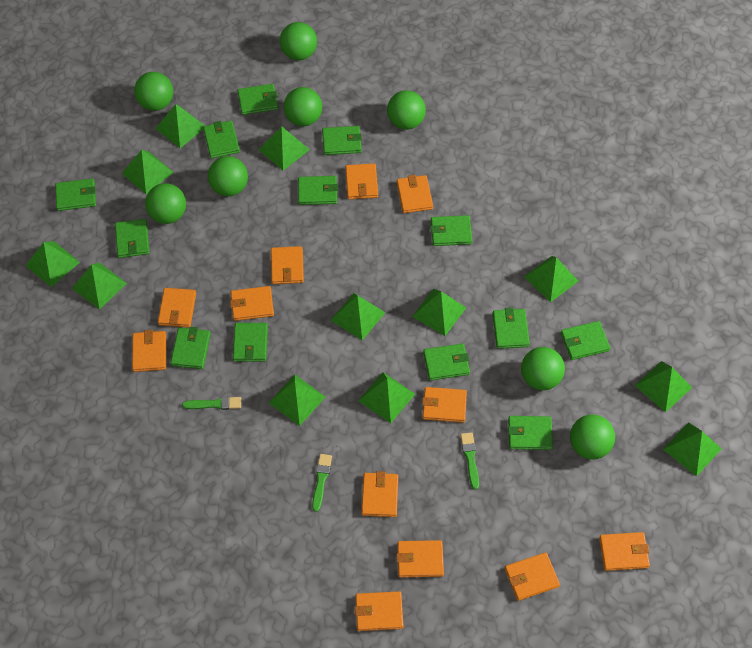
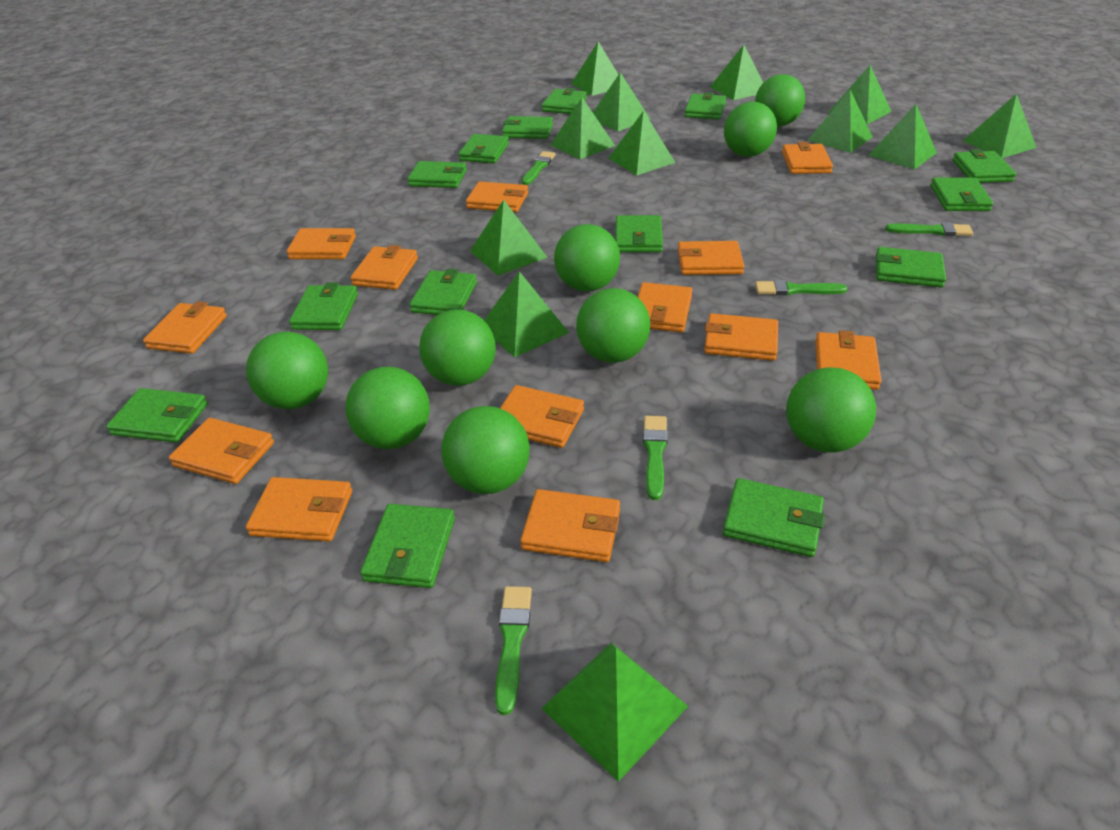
green ball: 8 -> 9
green brush: 3 -> 5
green wallet: 13 -> 14
orange wallet: 12 -> 13

